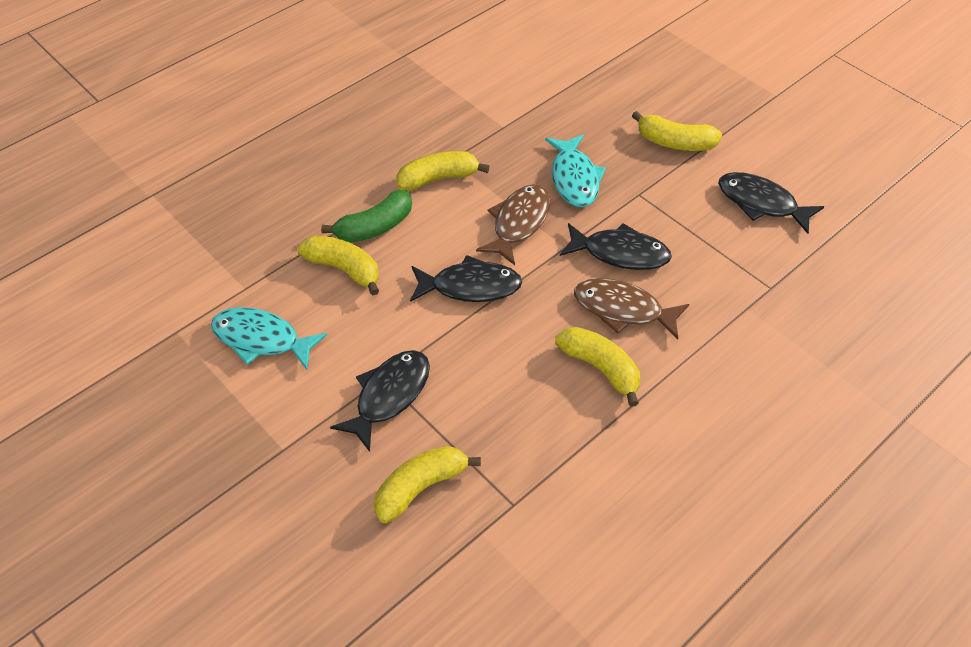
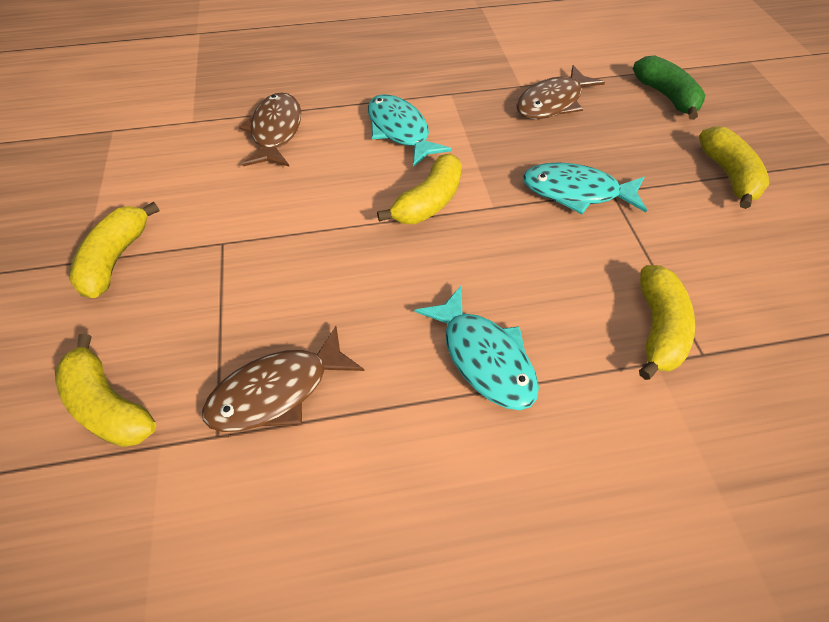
black fish: 4 -> 0
brown fish: 2 -> 3
turquoise fish: 2 -> 3

